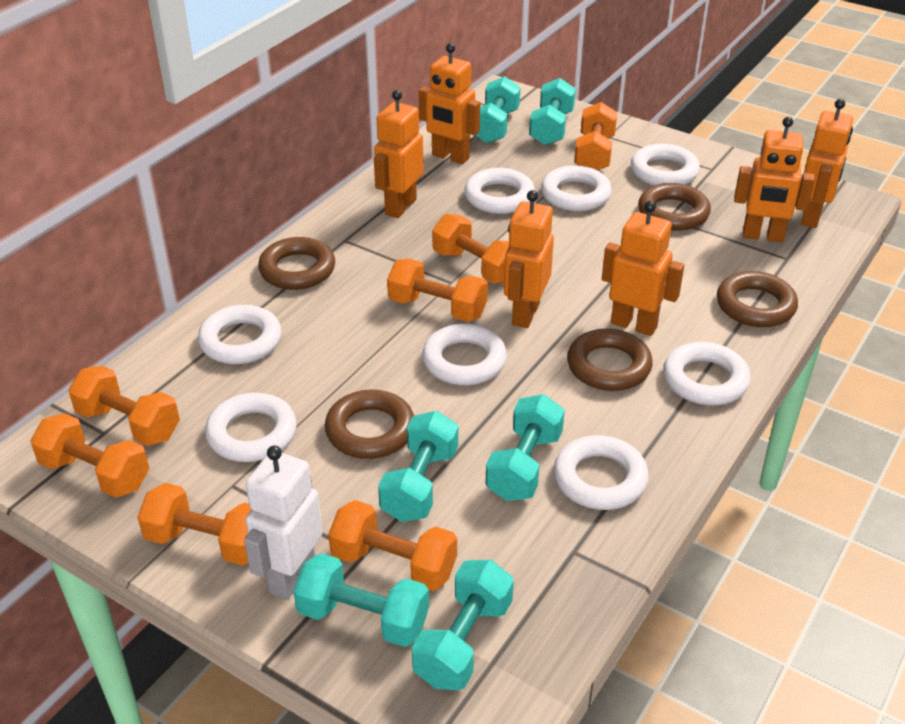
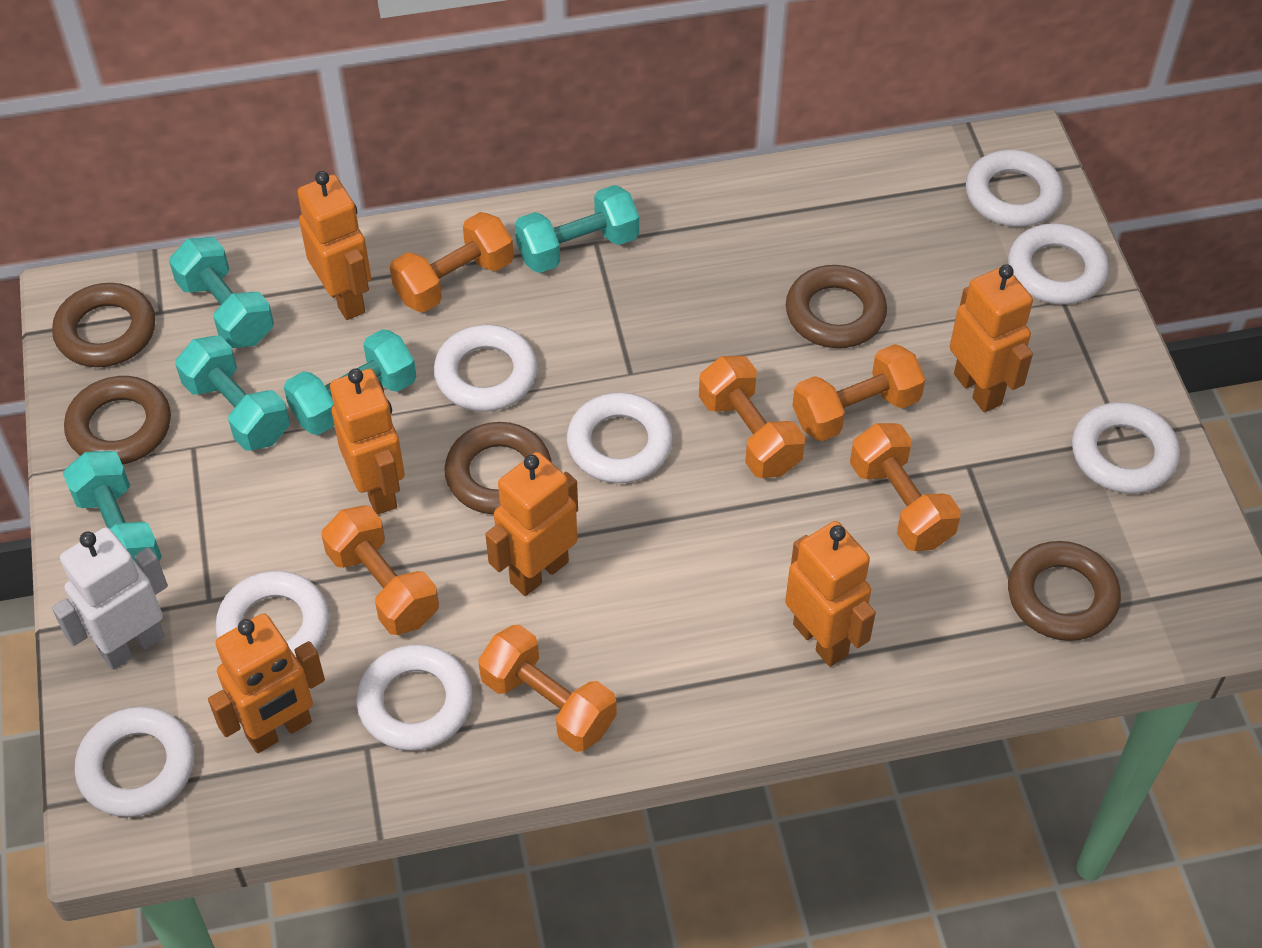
orange dumbbell: 7 -> 6
turquoise dumbbell: 6 -> 5

